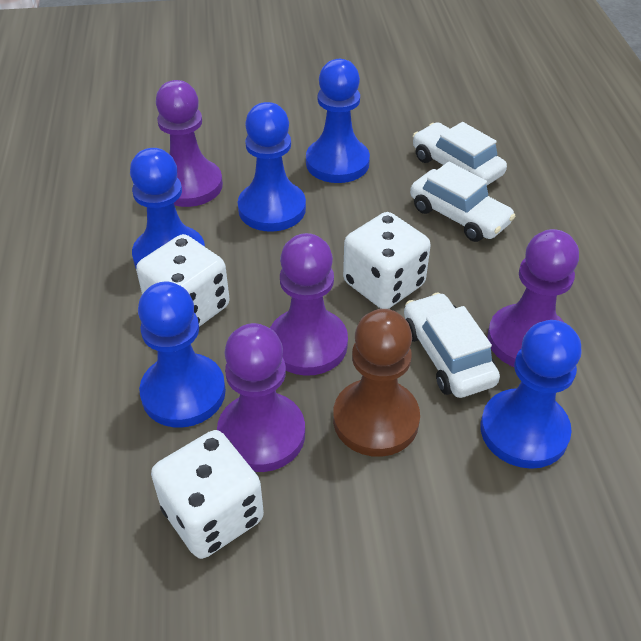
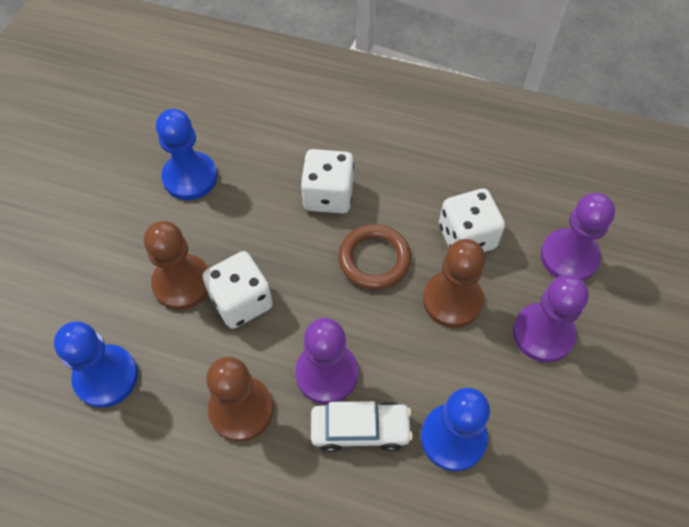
blue pawn: 5 -> 3
brown pawn: 1 -> 3
brown ring: 0 -> 1
purple pawn: 4 -> 3
white car: 3 -> 1

